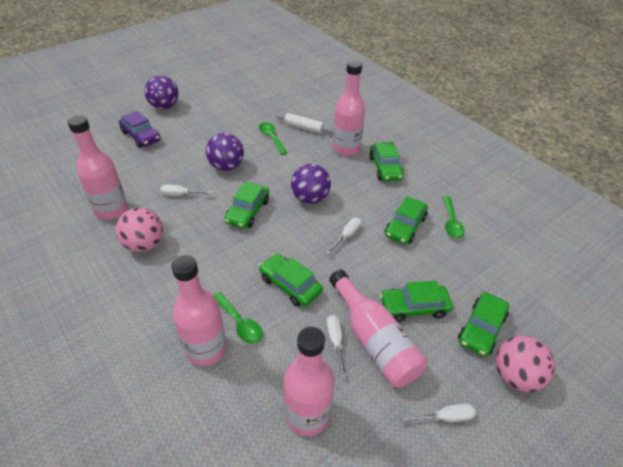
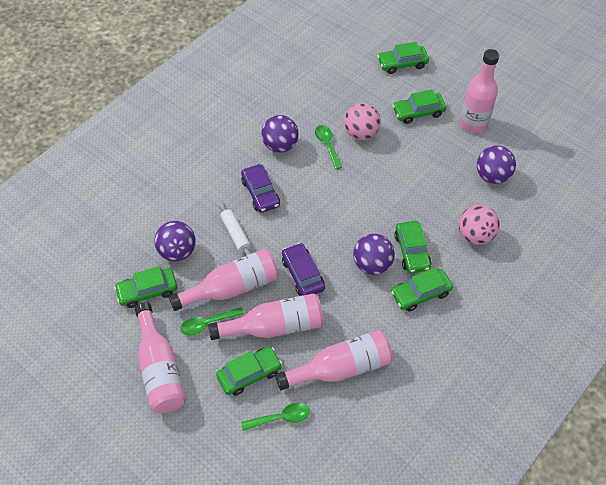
purple ball: 3 -> 4
purple car: 1 -> 2
white screwdriver: 4 -> 0

